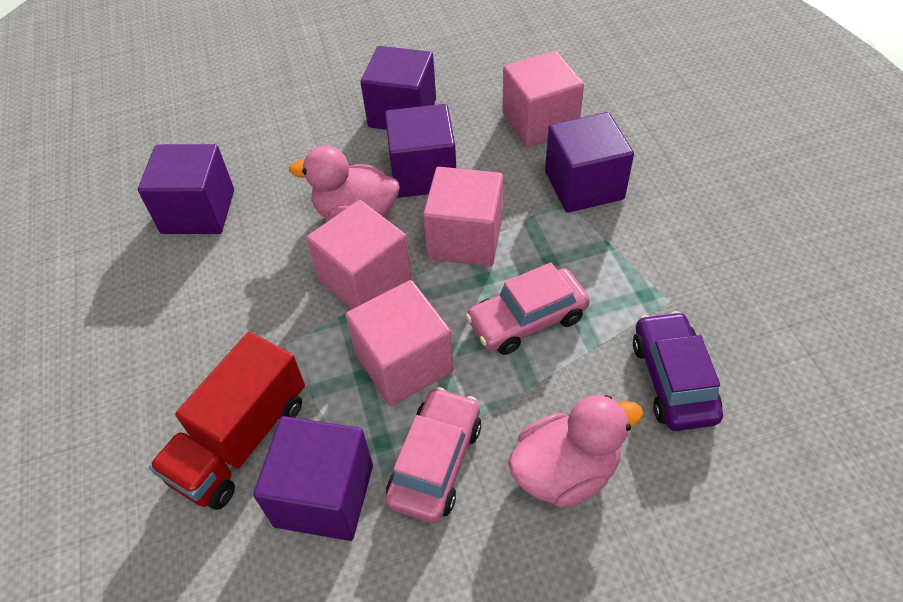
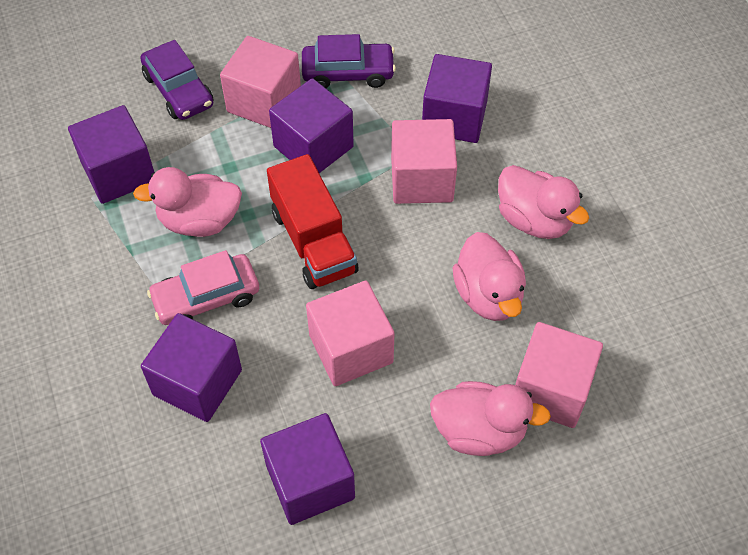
pink car: 2 -> 1
pink duck: 2 -> 4
purple car: 1 -> 2

